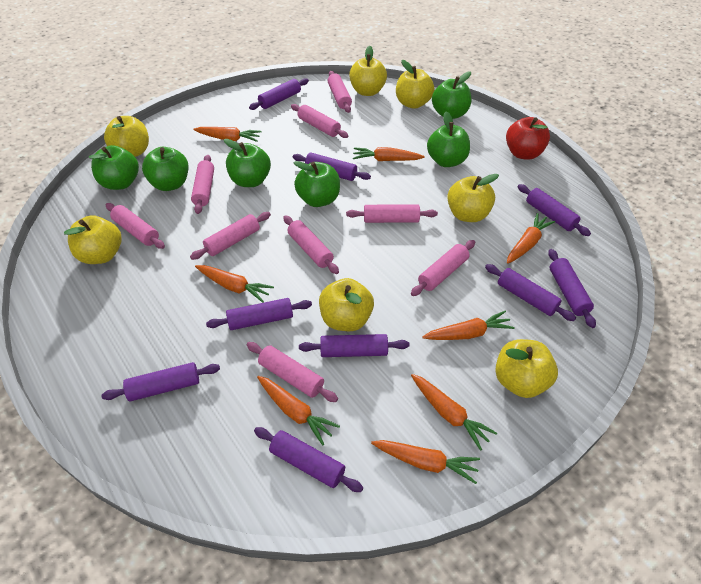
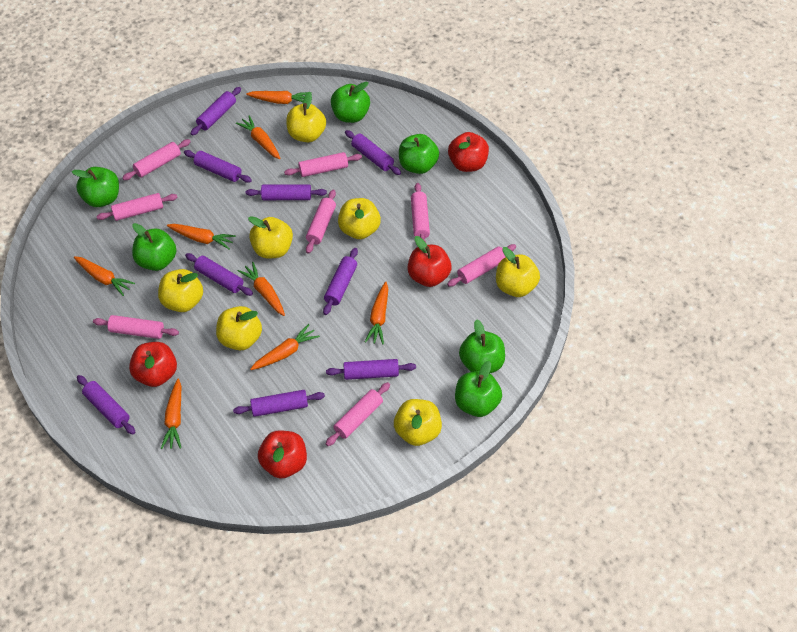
pink rolling pin: 9 -> 8
red apple: 1 -> 4

